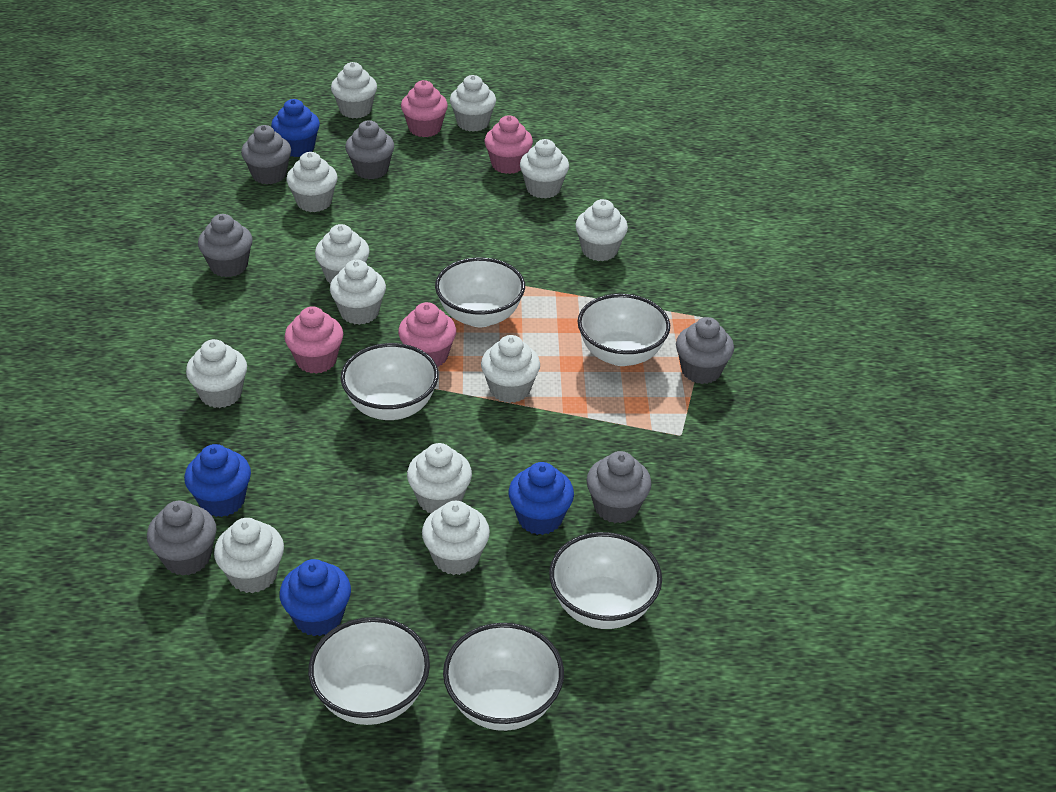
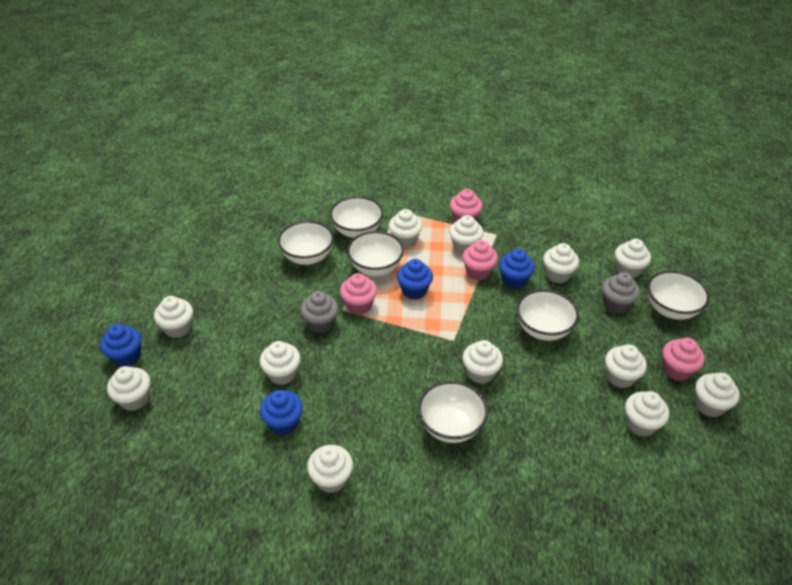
grey cupcake: 6 -> 2

